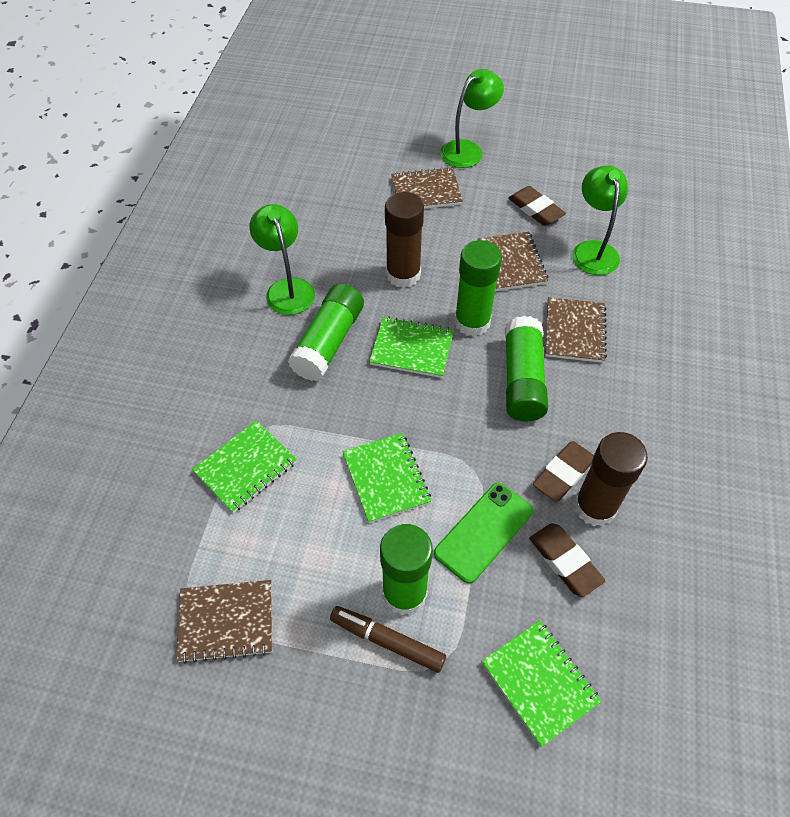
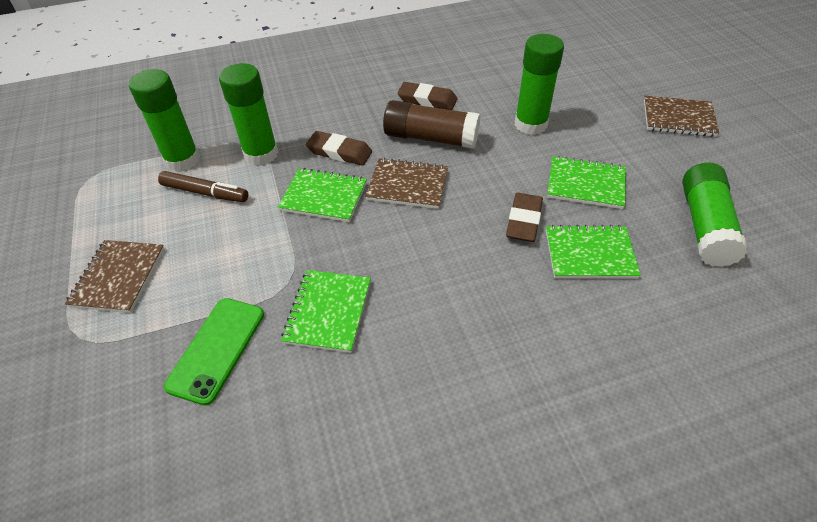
brown glue stick: 2 -> 1
brown notebook: 4 -> 3
green lamp: 3 -> 0

